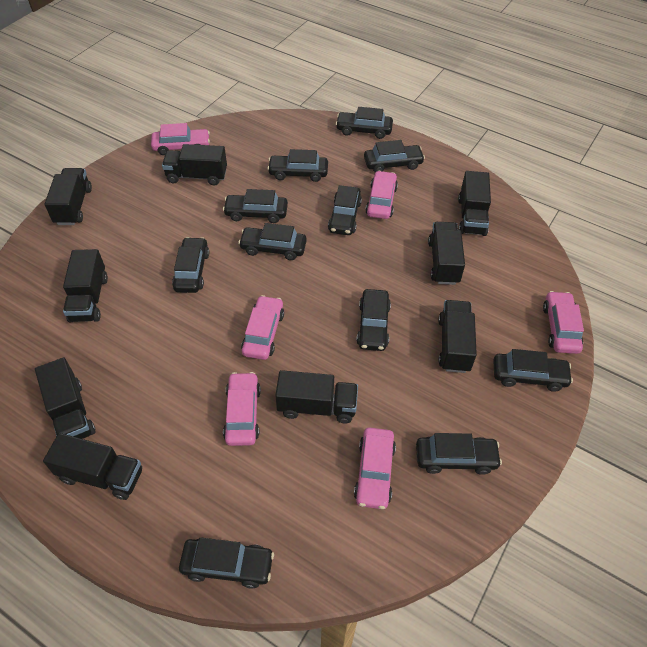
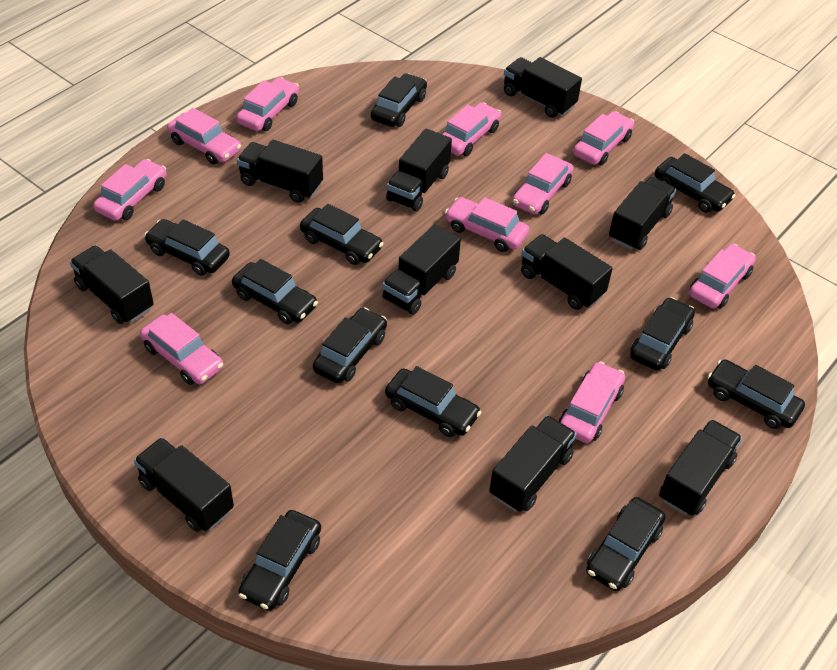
black truck: 9 -> 10
pink car: 6 -> 10

